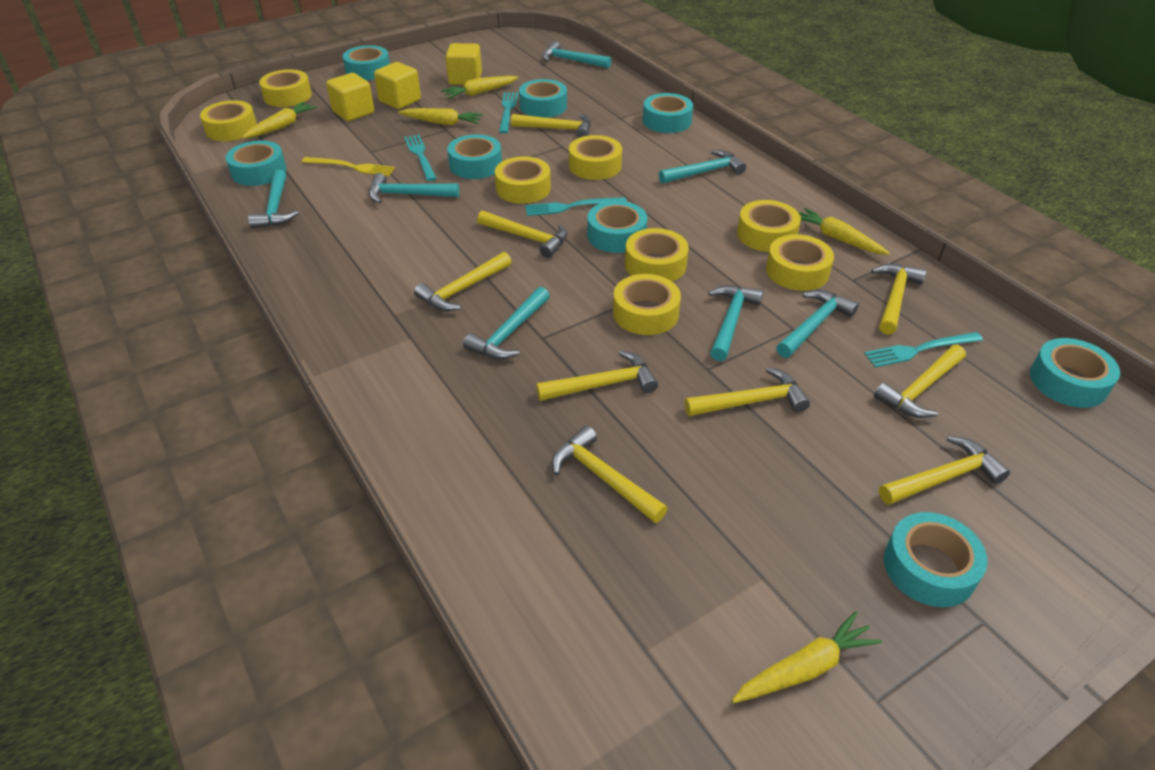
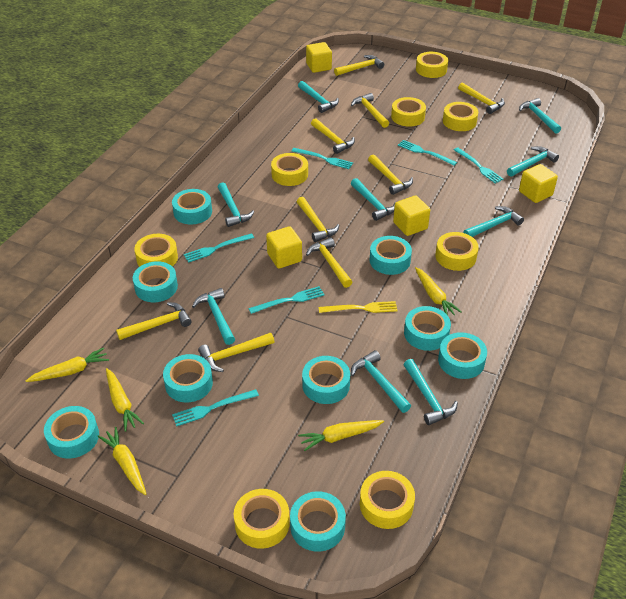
turquoise fork: 4 -> 6
turquoise hammer: 7 -> 9
turquoise tape: 8 -> 9
yellow cube: 3 -> 4

